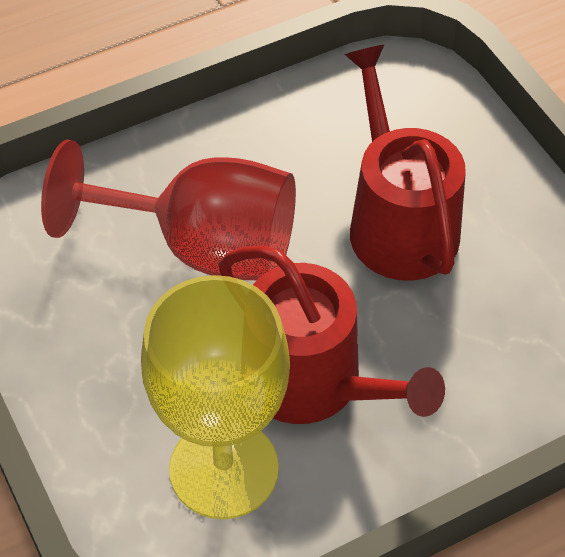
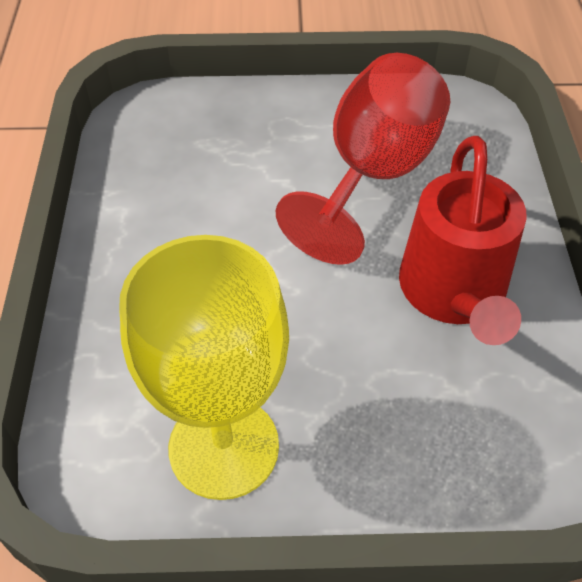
red watering can: 2 -> 1

